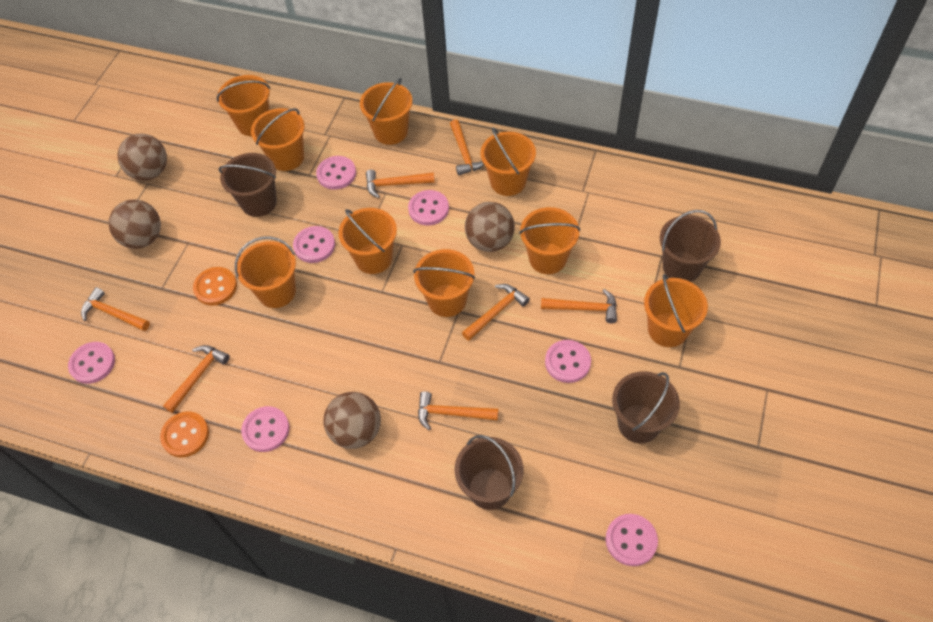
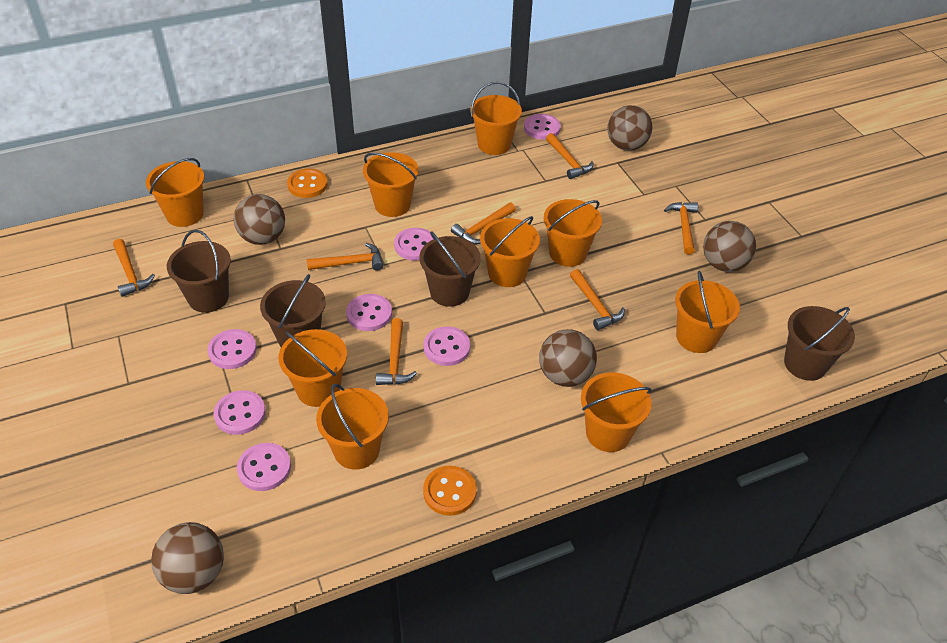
brown ball: 4 -> 5

